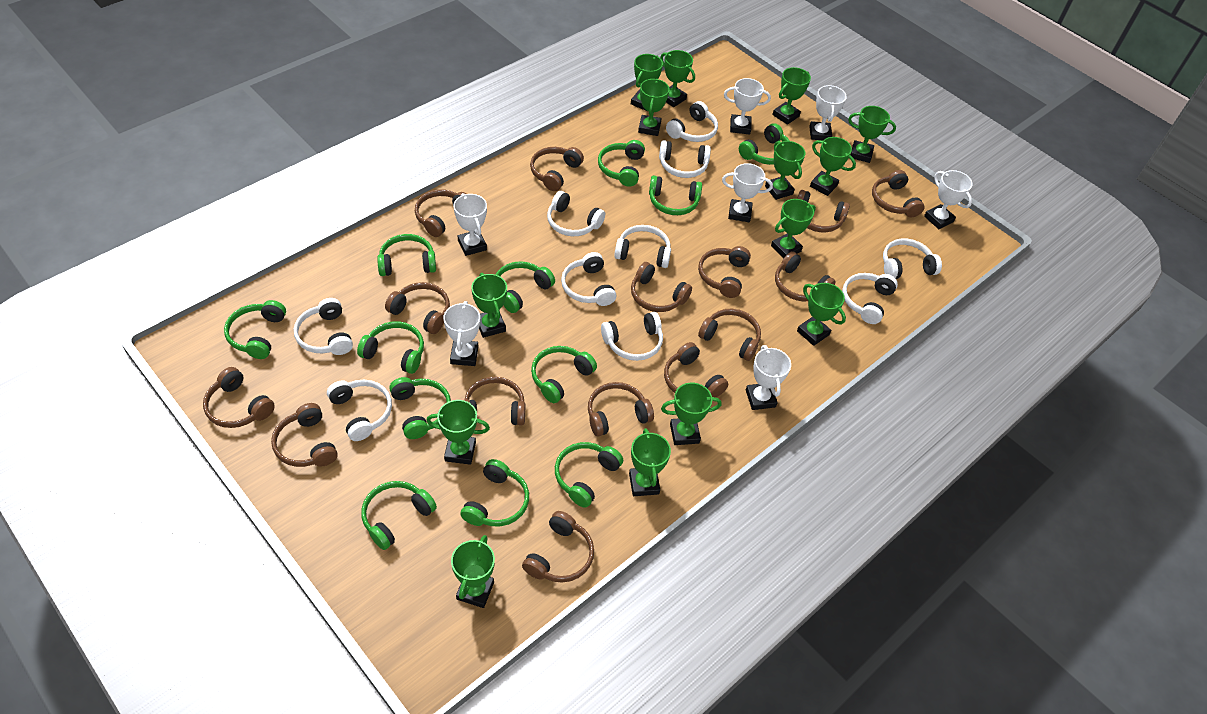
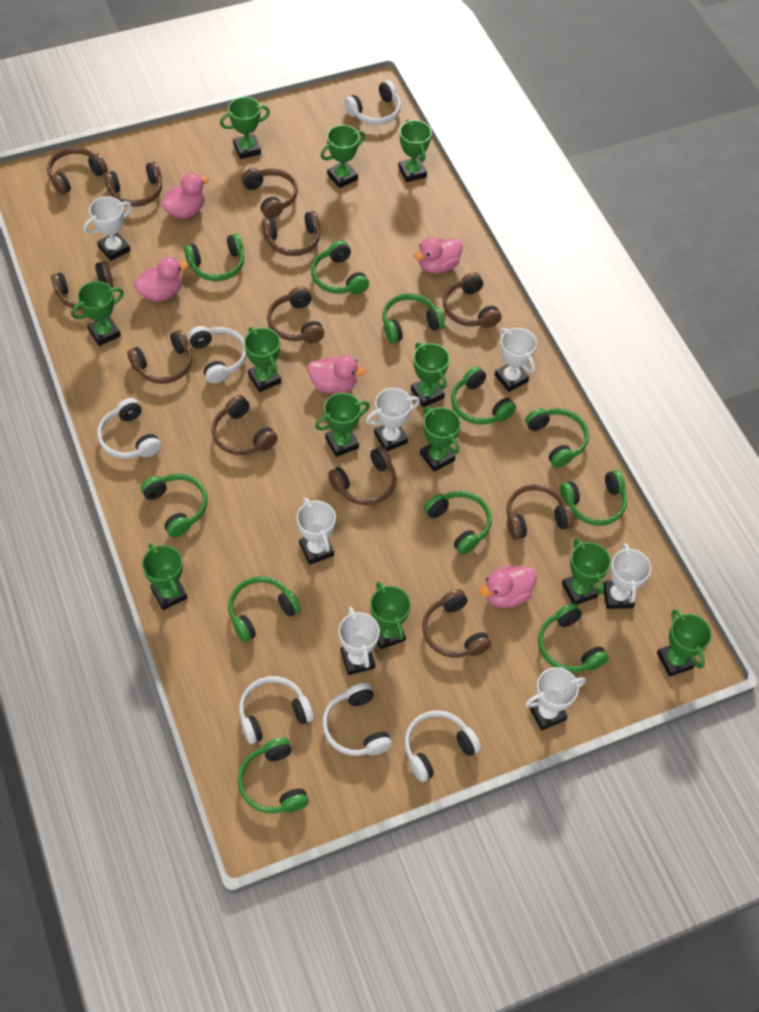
brown headphones: 15 -> 12
green headphones: 12 -> 11
green trophy: 14 -> 12
pink duck: 0 -> 5
white headphones: 10 -> 6

